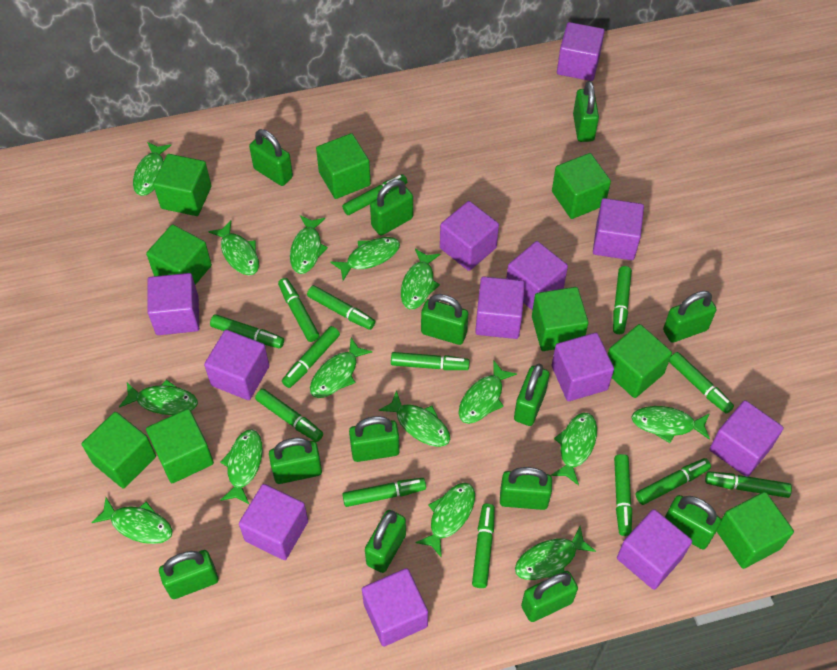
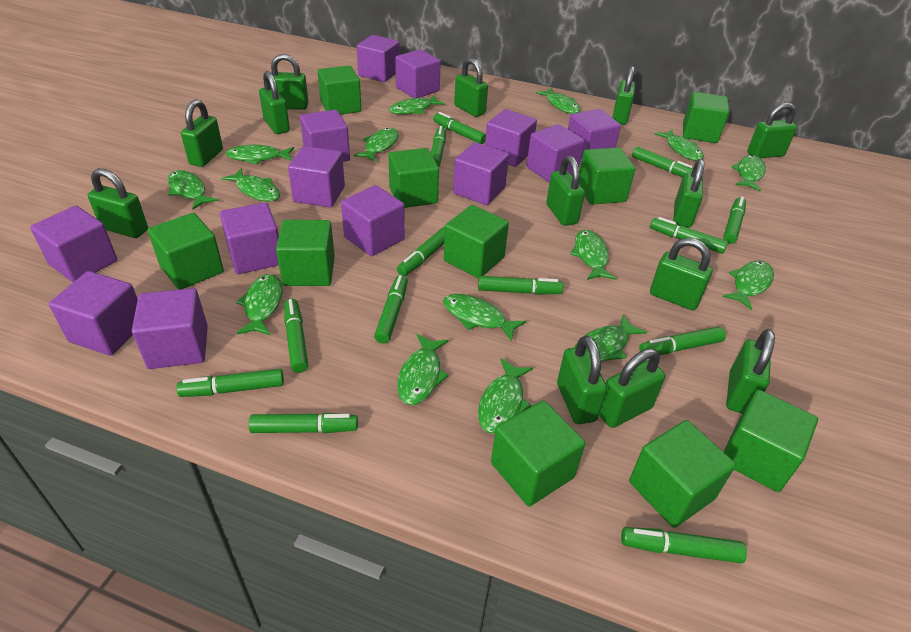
green cube: 9 -> 10
green marker: 14 -> 13
purple cube: 12 -> 13

